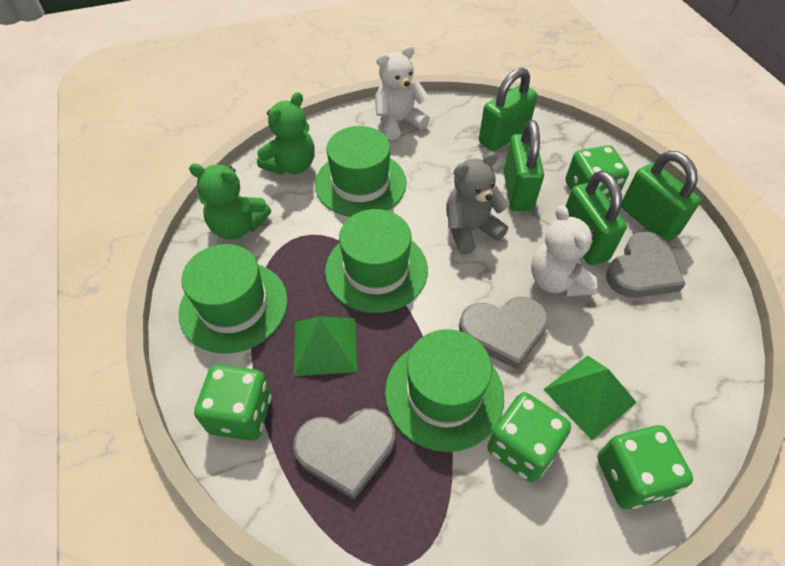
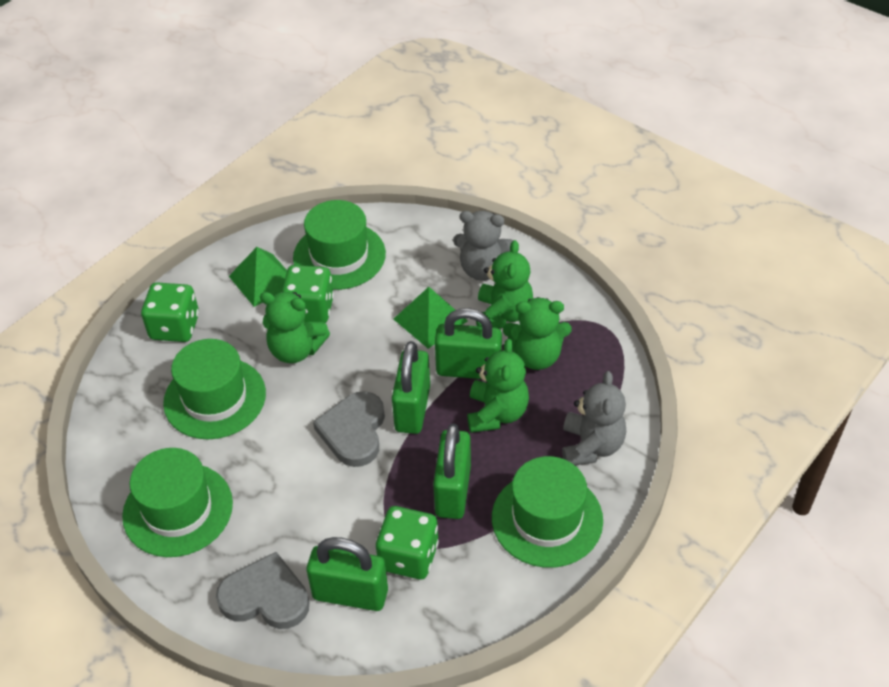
green dice: 4 -> 3
green teddy bear: 2 -> 4
grey heart: 3 -> 2
grey teddy bear: 1 -> 2
white teddy bear: 2 -> 0

